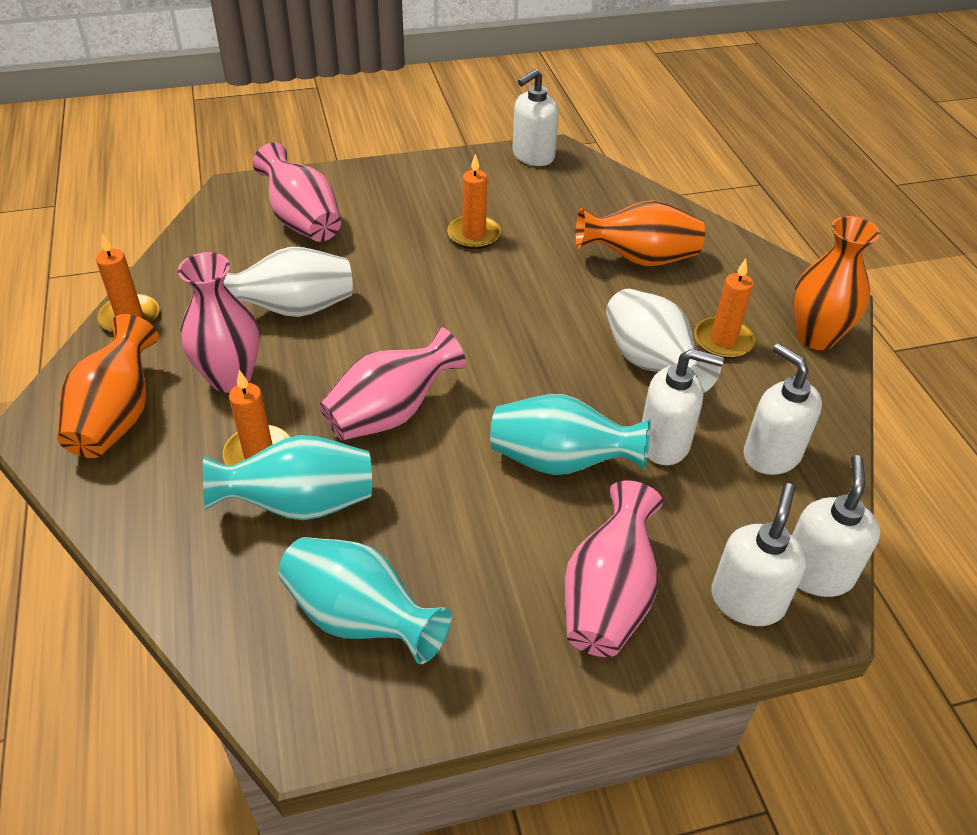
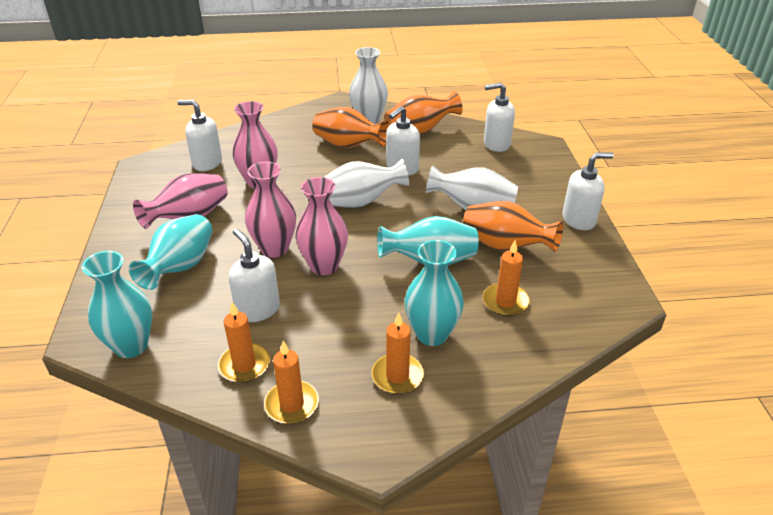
turquoise vase: 3 -> 4
white vase: 2 -> 3

